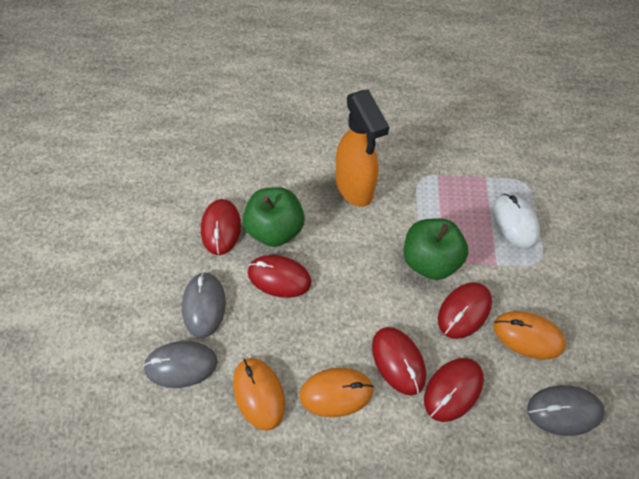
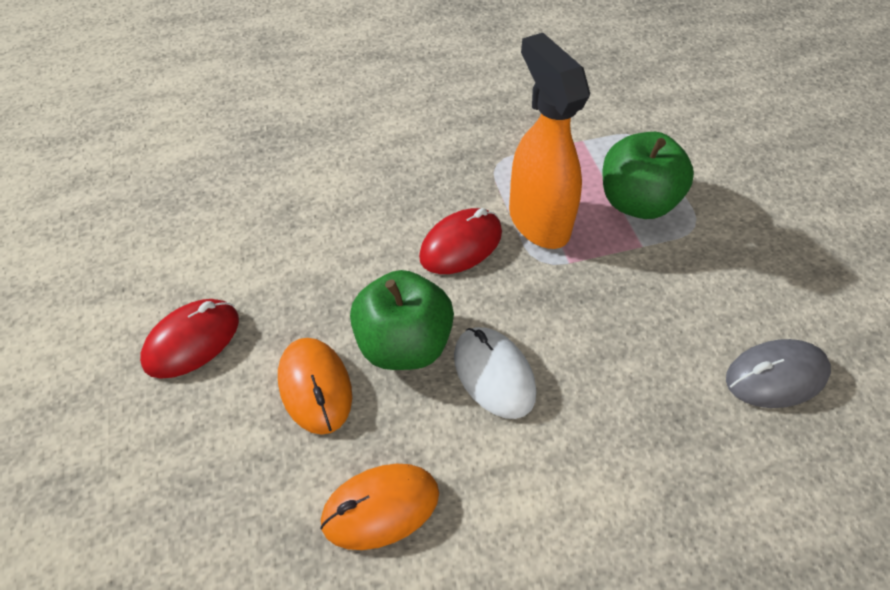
grey mouse: 3 -> 1
orange mouse: 3 -> 2
red mouse: 5 -> 2

